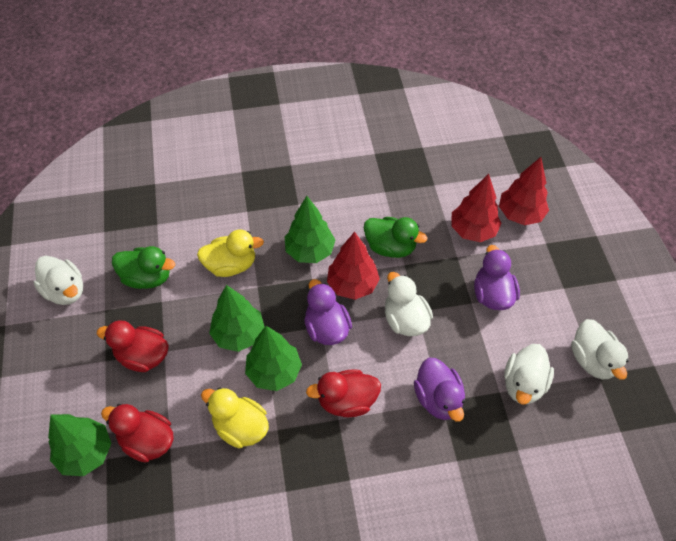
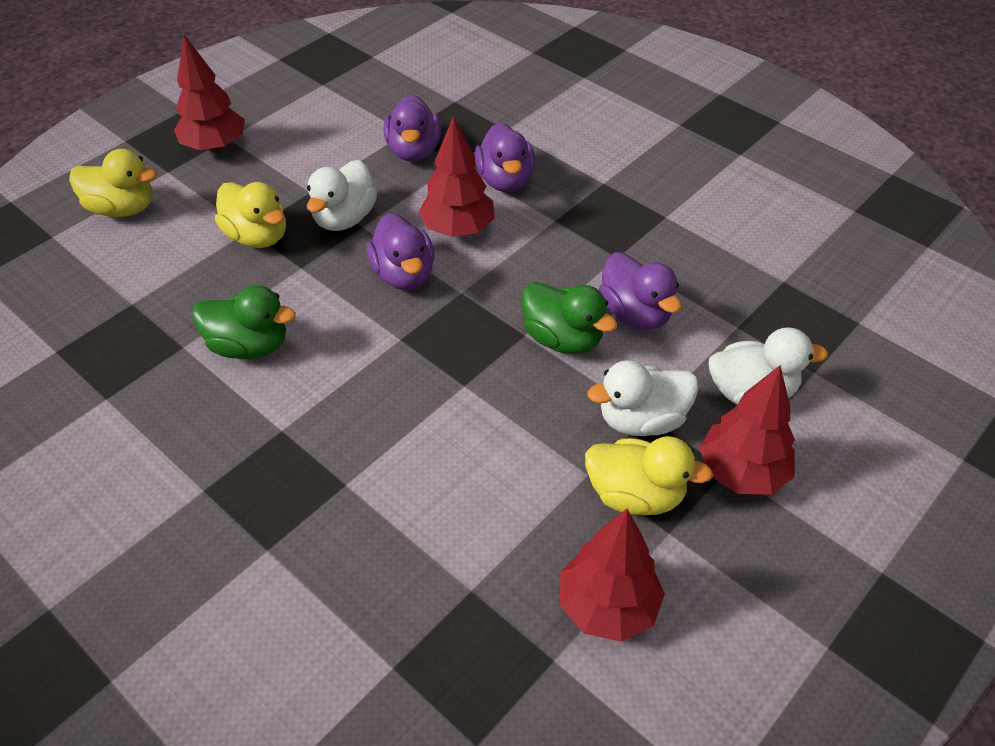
green tree: 4 -> 0
purple duck: 3 -> 4
red duck: 3 -> 0
red tree: 3 -> 4
white duck: 4 -> 3
yellow duck: 2 -> 3

